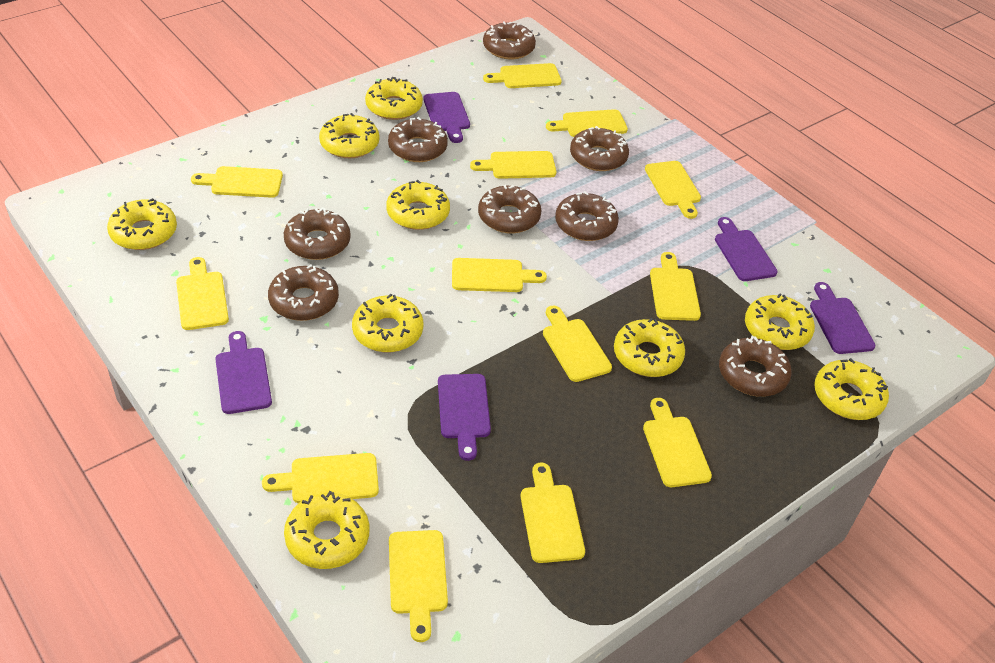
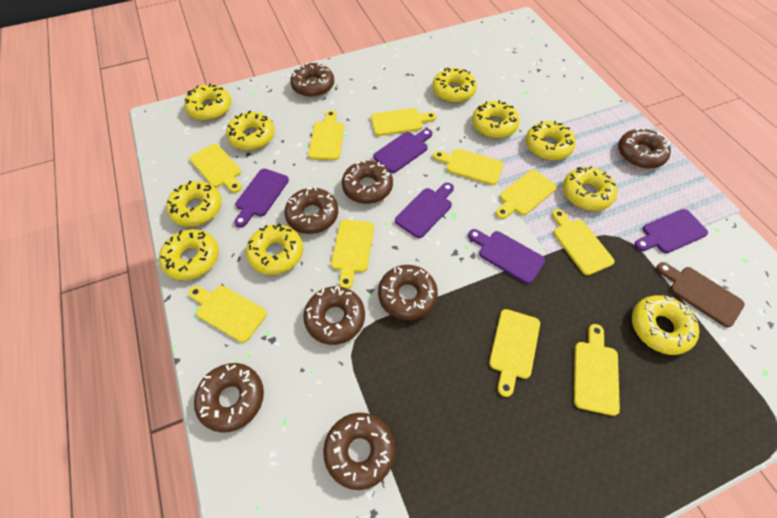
brown cutting board: 0 -> 1
yellow cutting board: 13 -> 10
yellow donut: 9 -> 10

